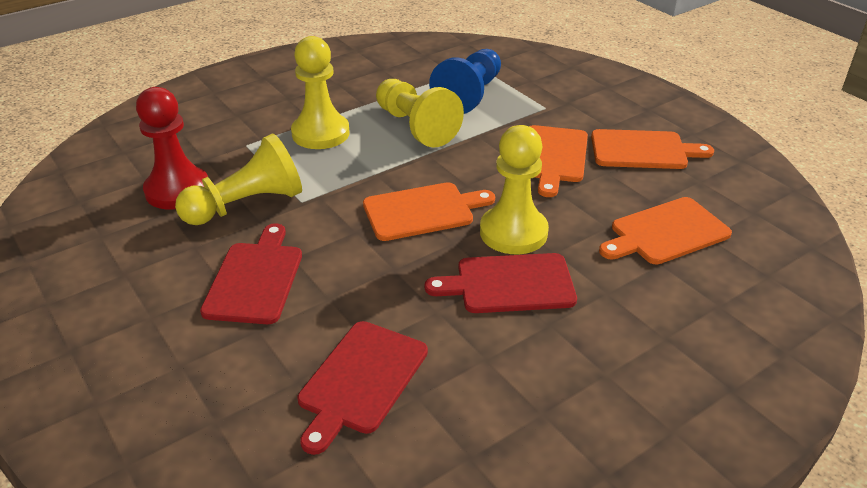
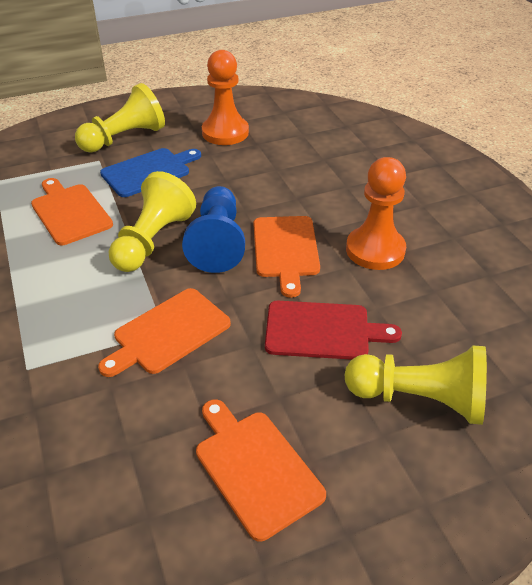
blue cutting board: 0 -> 1
orange pawn: 0 -> 2
red cutting board: 3 -> 1
red pawn: 1 -> 0
yellow pawn: 4 -> 3

